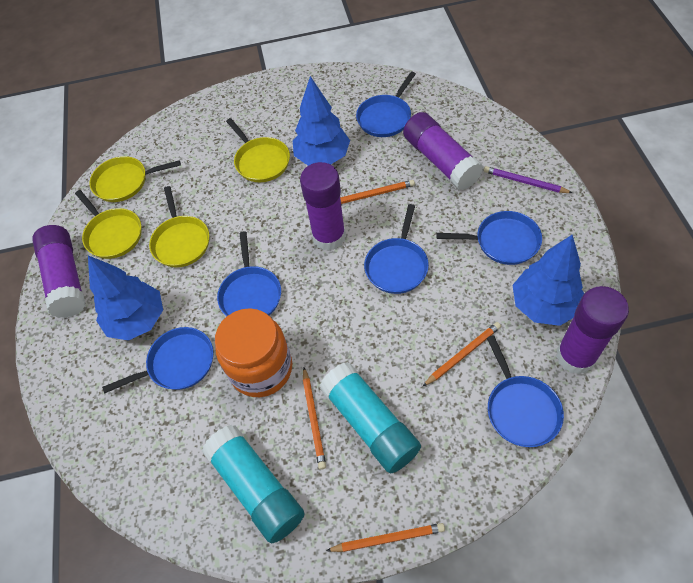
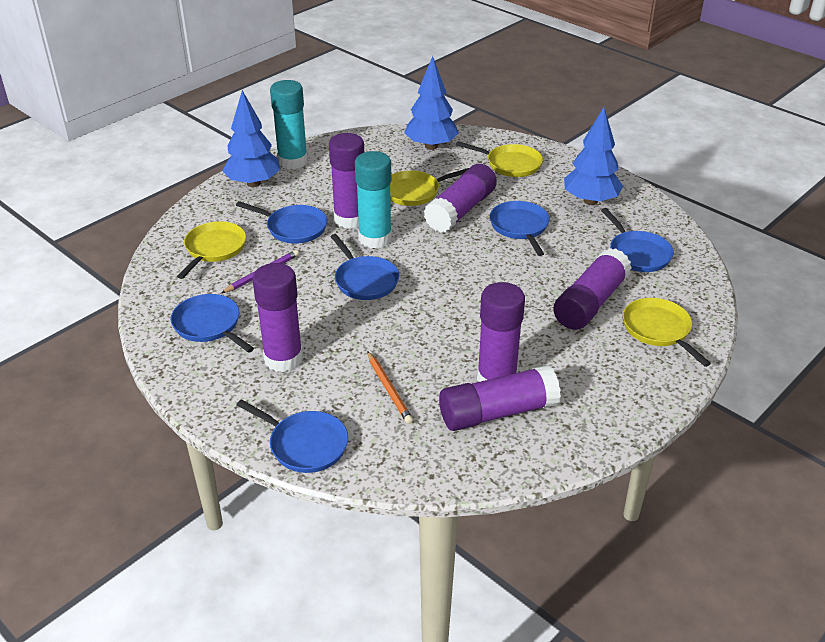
orange jar: 1 -> 0
orange pencil: 4 -> 1
purple glue stick: 4 -> 6

